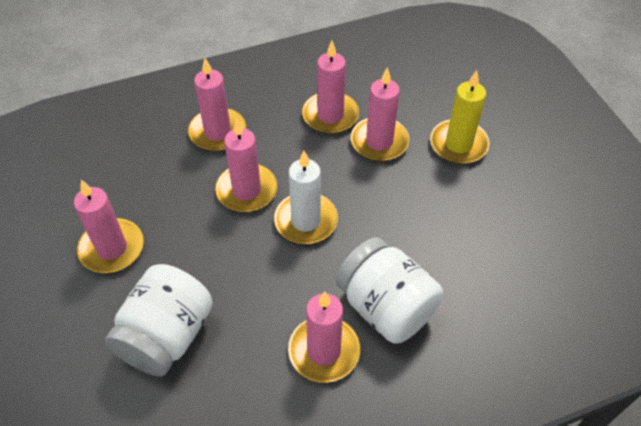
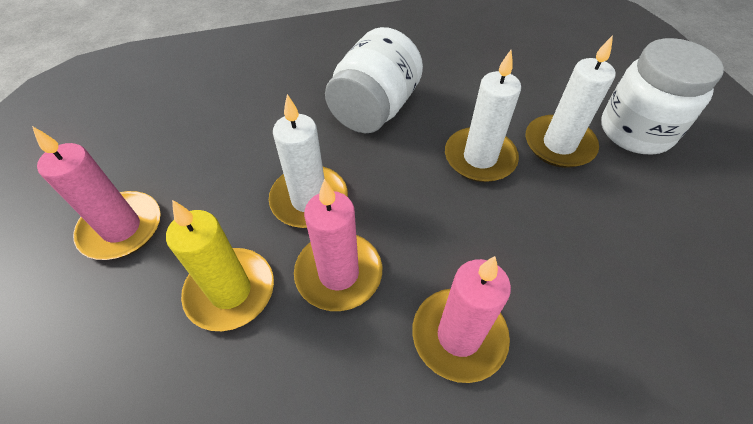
pink candle: 6 -> 3
white candle: 1 -> 3

